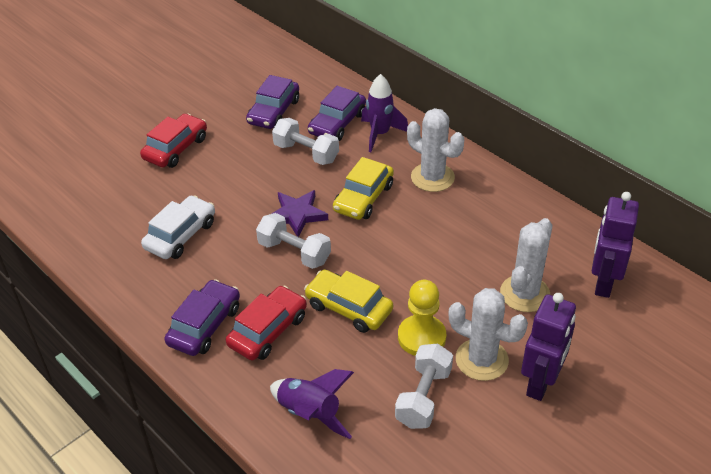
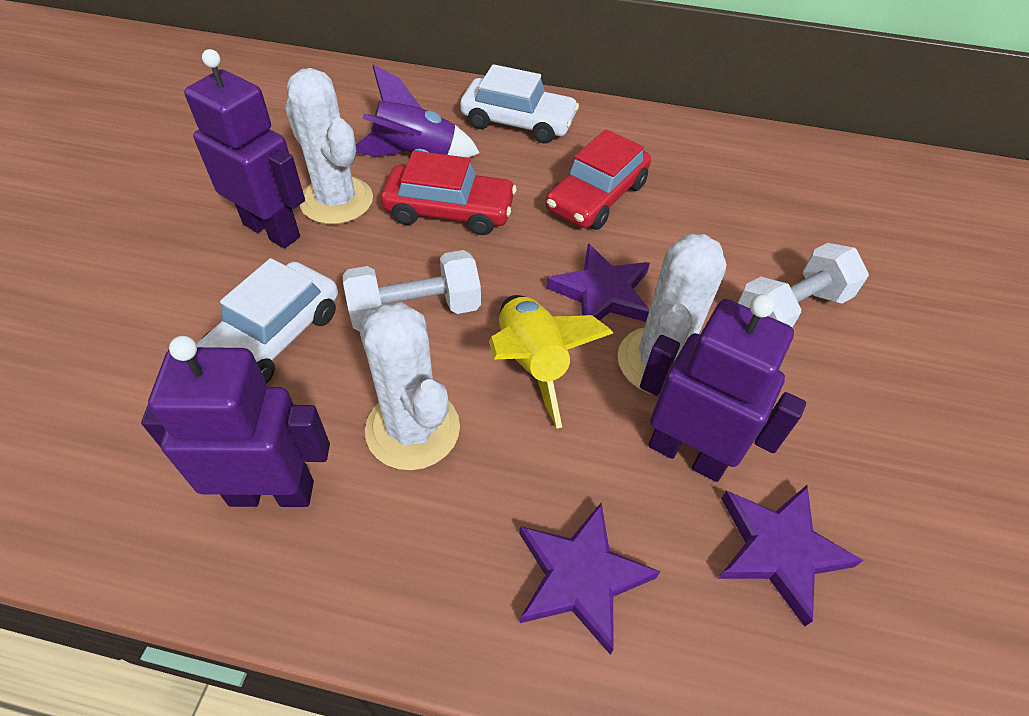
purple car: 3 -> 0
purple robot: 2 -> 3
purple rocket: 2 -> 1
purple star: 1 -> 3
white car: 1 -> 2
white dumbbell: 3 -> 2
yellow car: 2 -> 0
yellow pawn: 1 -> 0
yellow rocket: 0 -> 1

